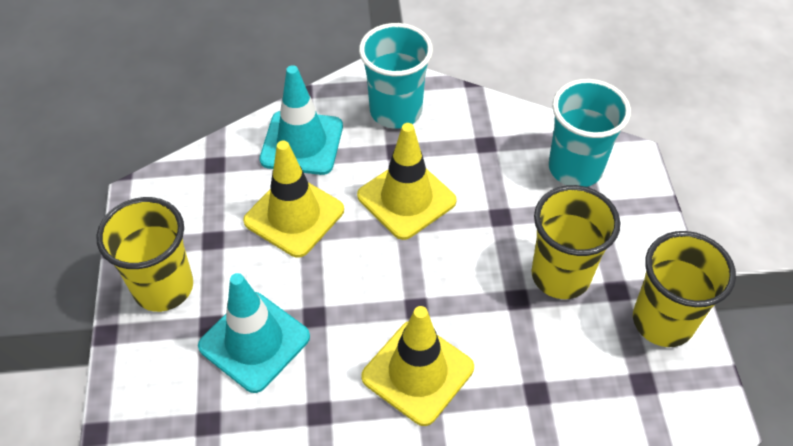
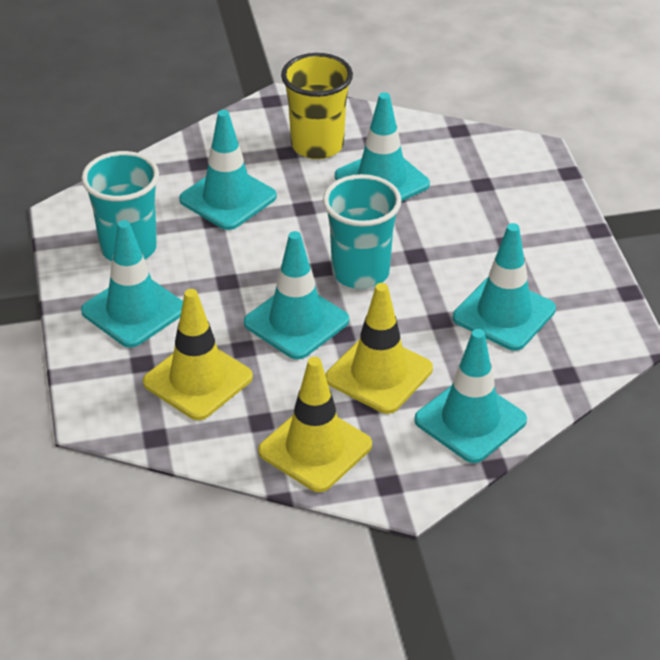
turquoise traffic cone: 2 -> 6
yellow cup: 3 -> 1

